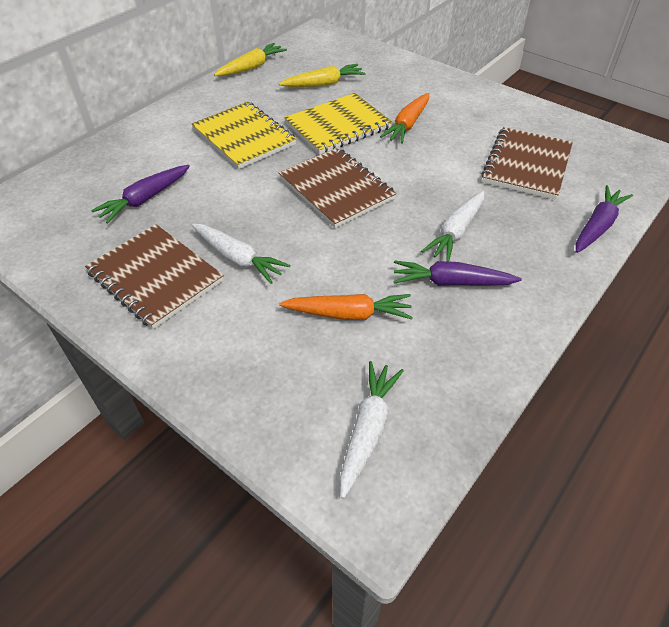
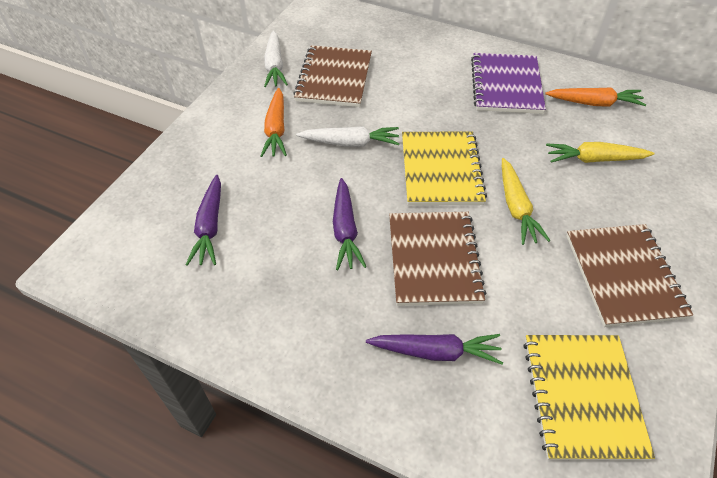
purple notebook: 0 -> 1
white carrot: 3 -> 2

